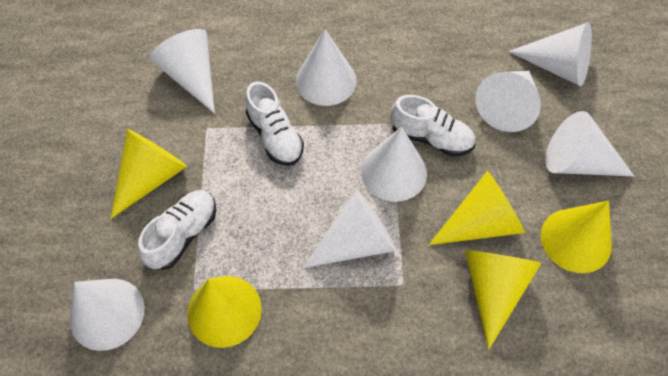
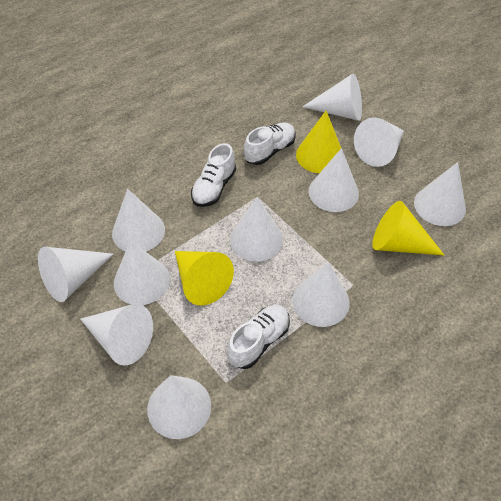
white cone: 8 -> 11
yellow cone: 5 -> 3

